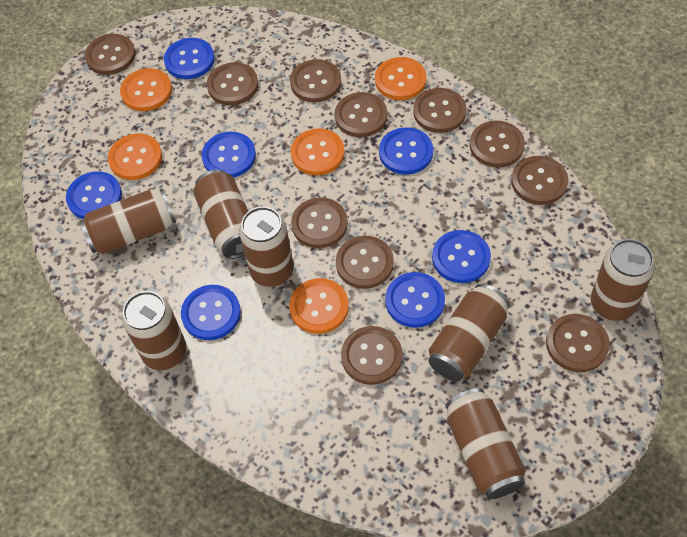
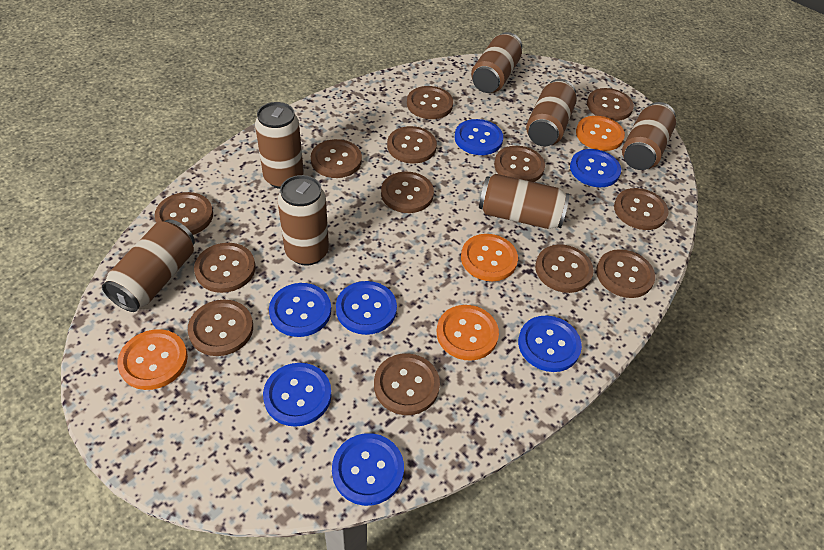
brown button: 11 -> 13
orange button: 5 -> 4

